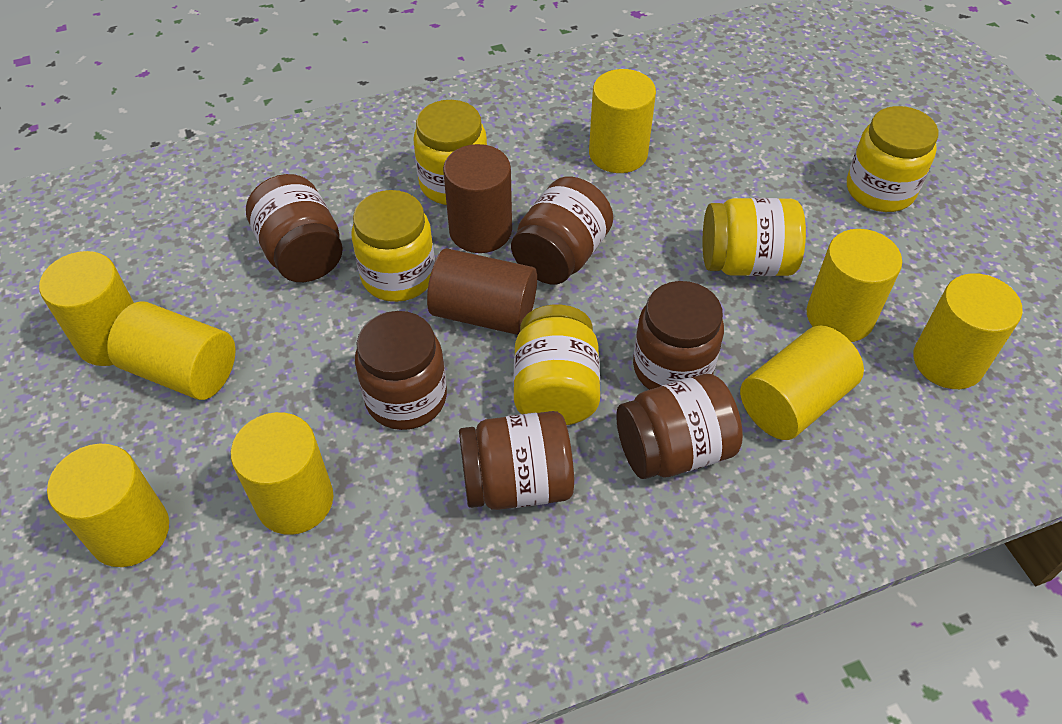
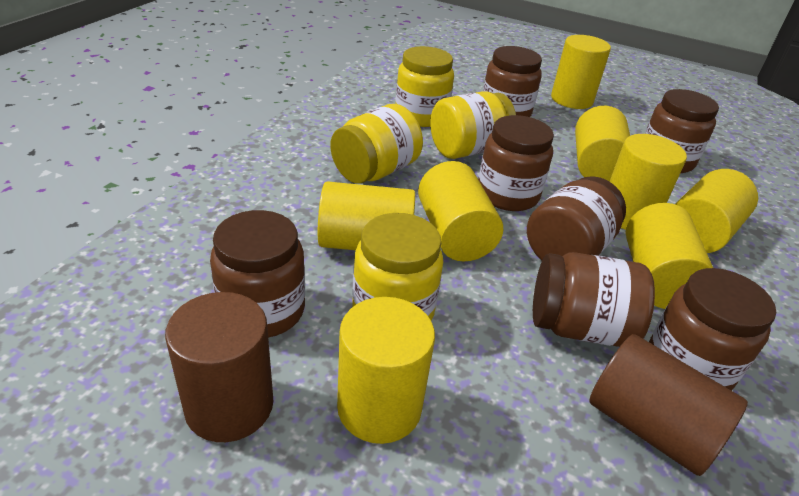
brown jar: 6 -> 7
yellow jar: 5 -> 4

